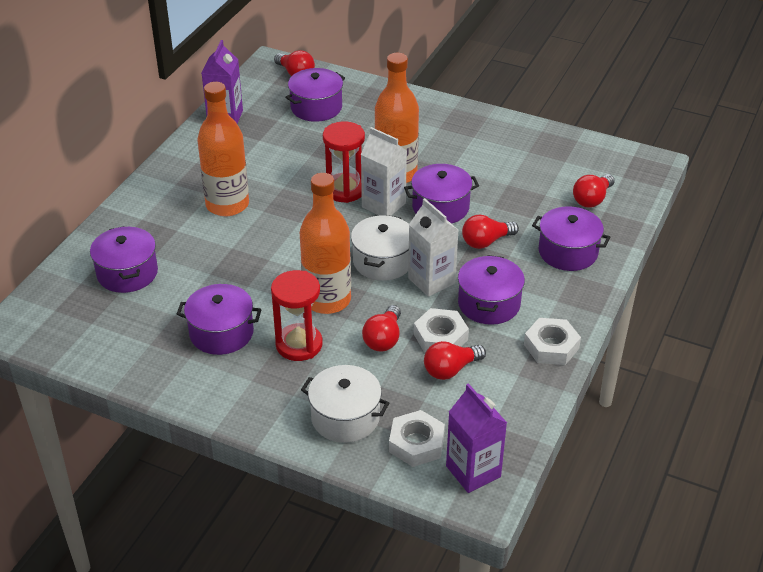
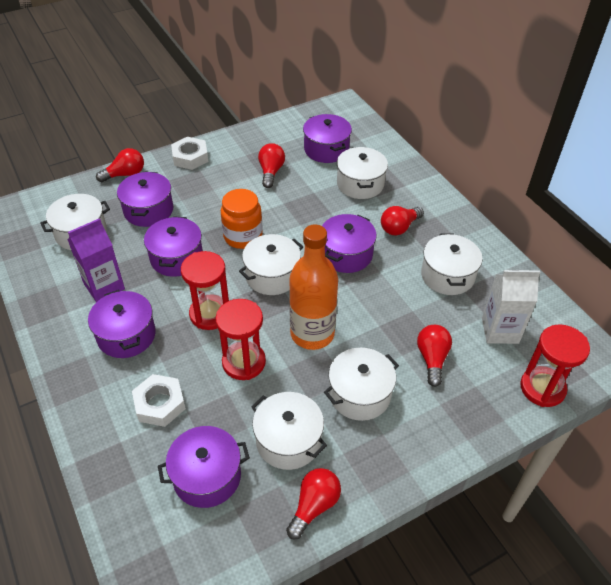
orange bottle: 3 -> 1
orange jar: 0 -> 1
purple carton: 2 -> 1
red hourglass: 2 -> 3
white carton: 2 -> 1
white nut: 3 -> 2
white pot: 2 -> 6

